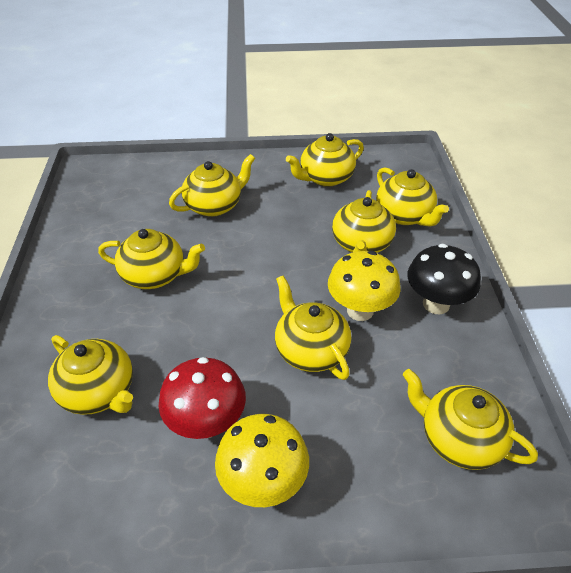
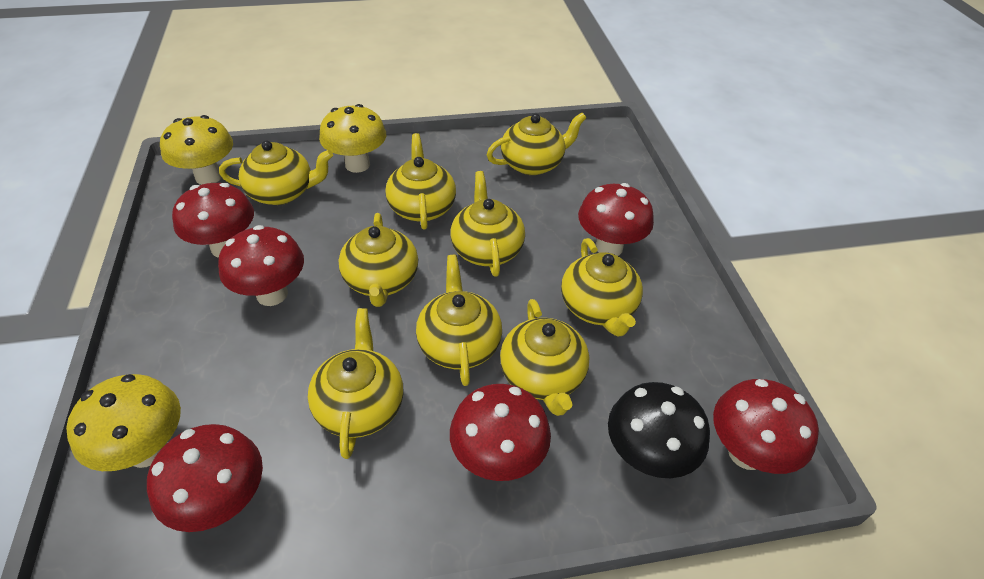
red mushroom: 1 -> 6
yellow mushroom: 2 -> 3
yellow teapot: 8 -> 9

